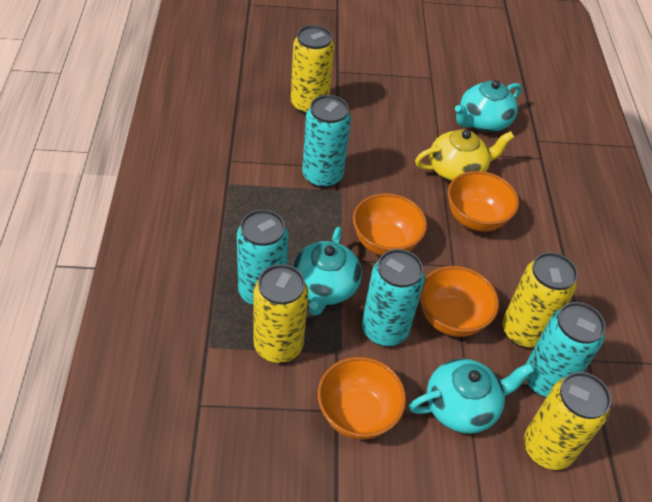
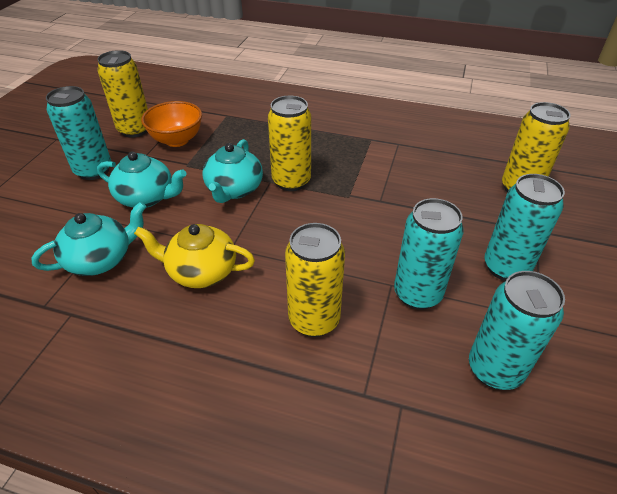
orange bowl: 4 -> 1

